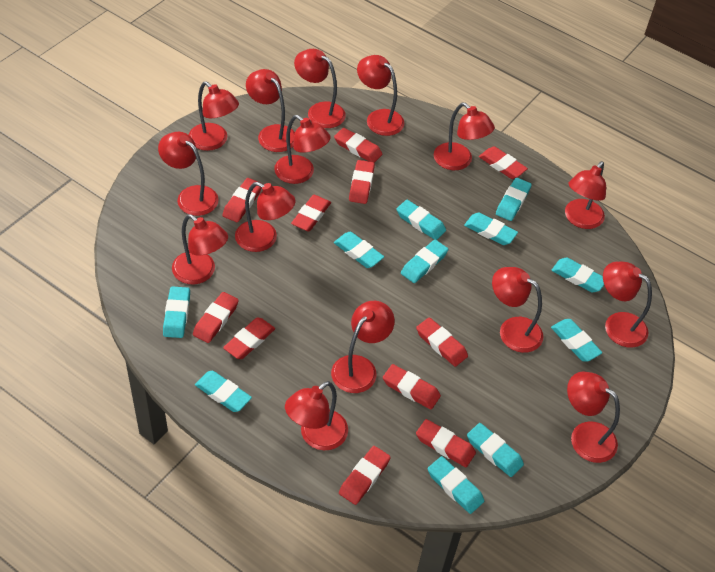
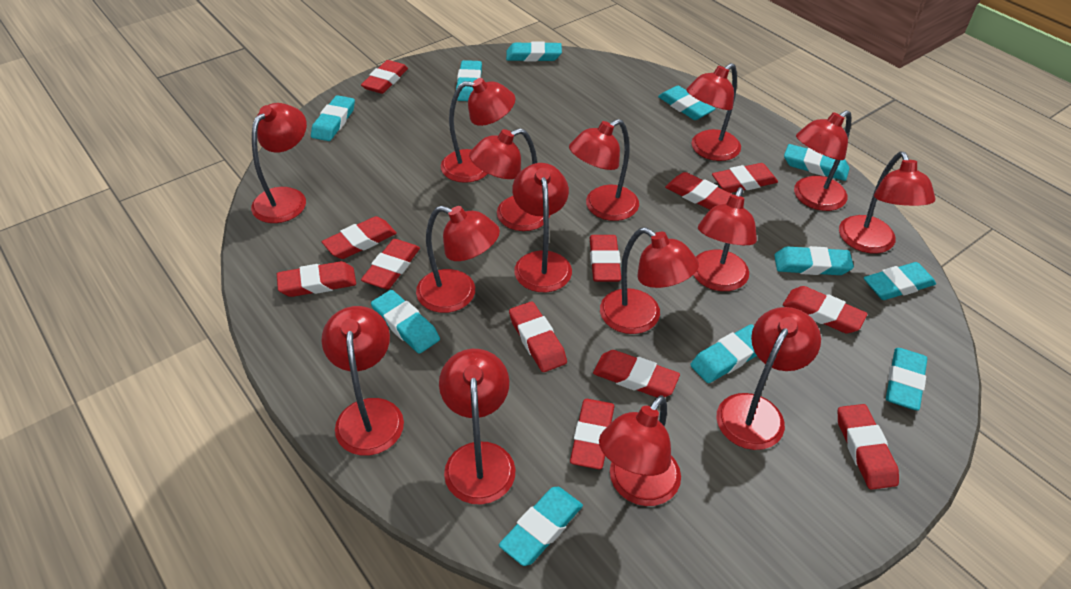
red eraser: 11 -> 12

